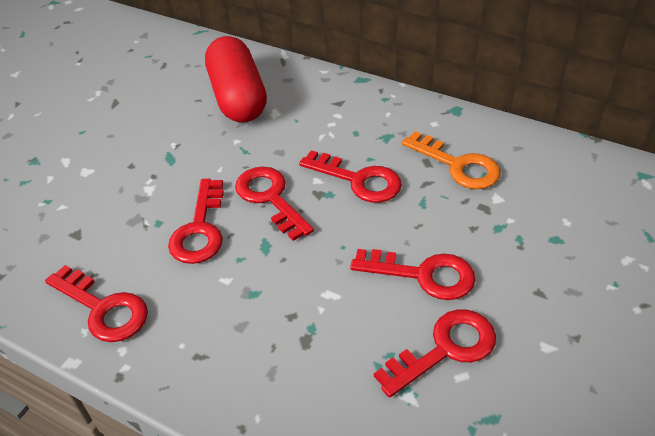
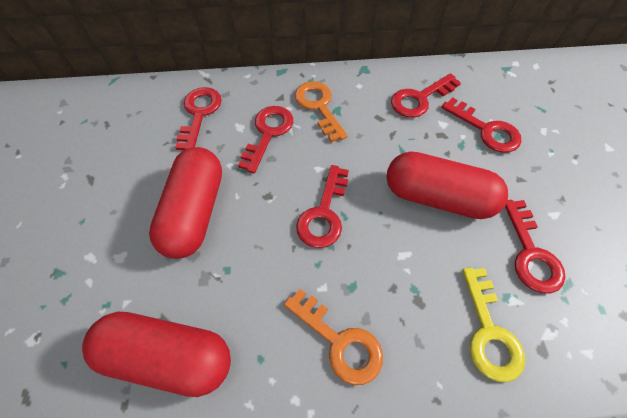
orange key: 1 -> 2
red capsule: 1 -> 3
yellow key: 0 -> 1

